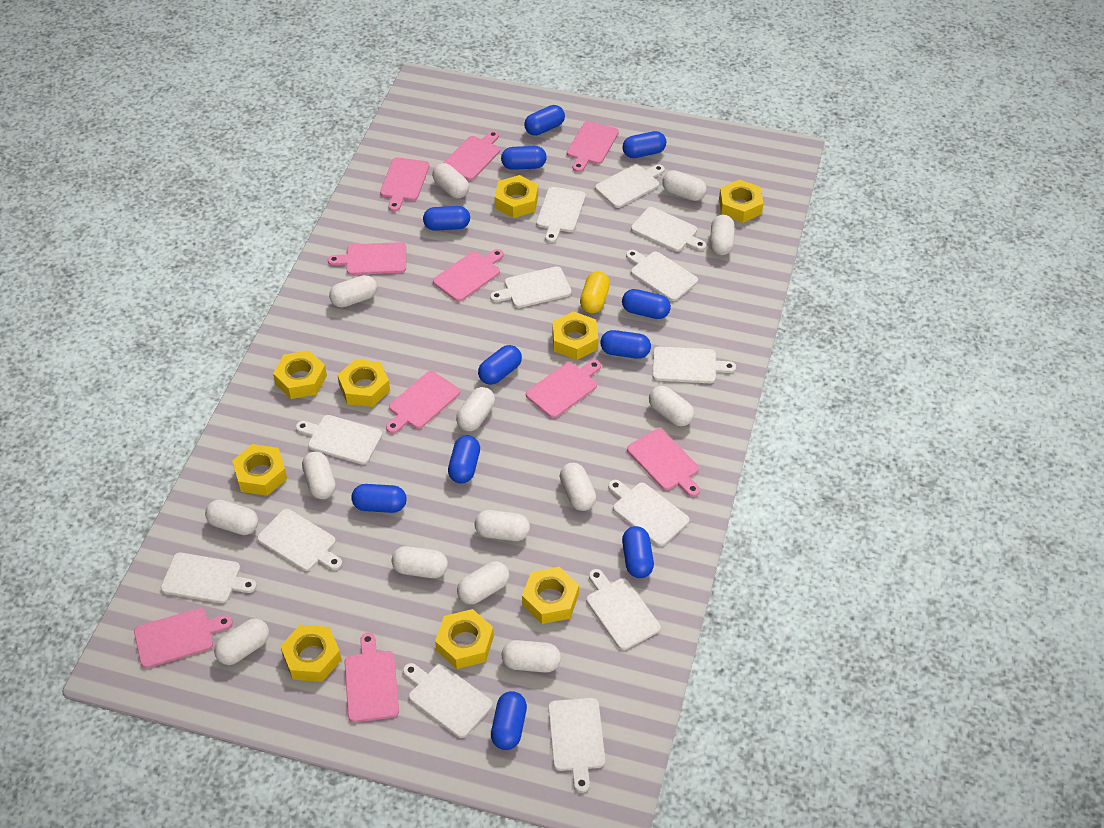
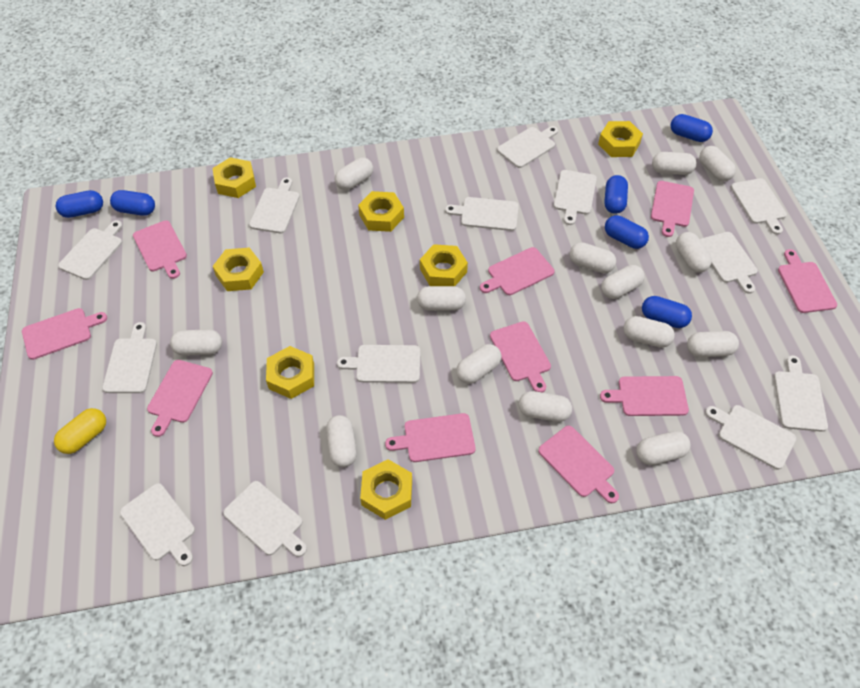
blue capsule: 11 -> 6
yellow nut: 9 -> 7

